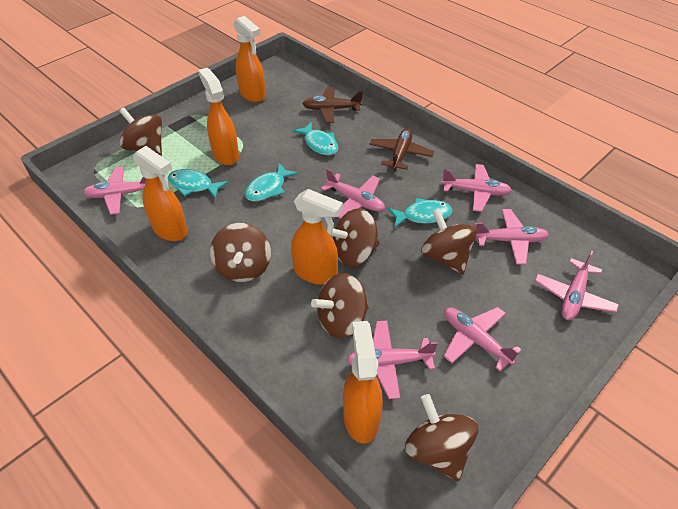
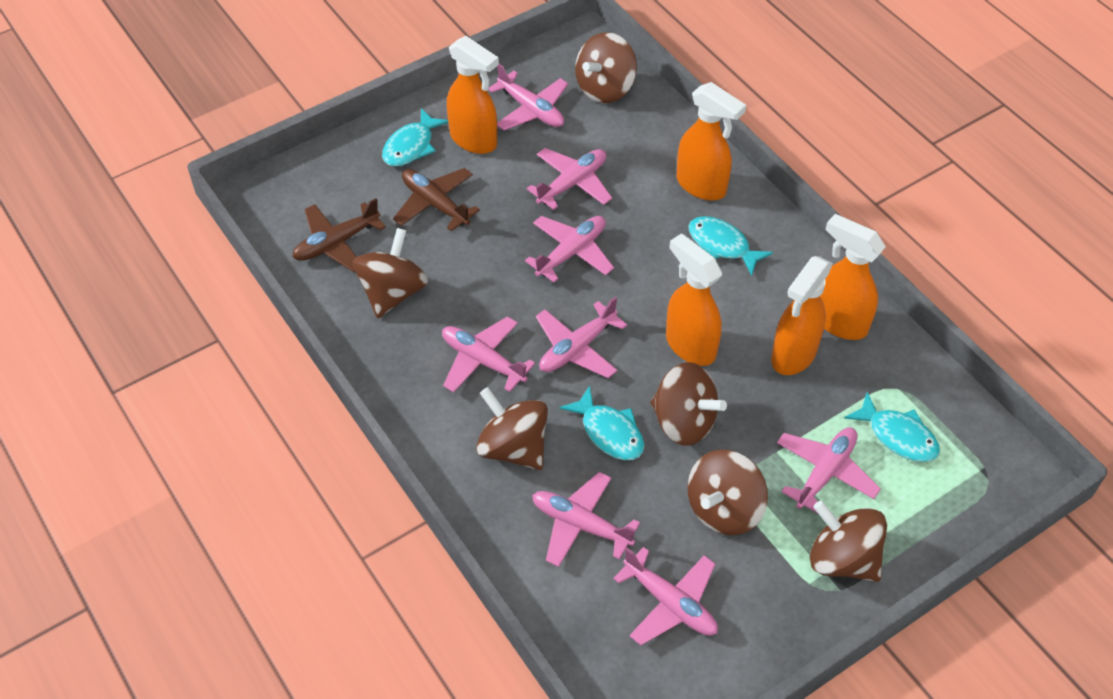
pink plane: 7 -> 8

